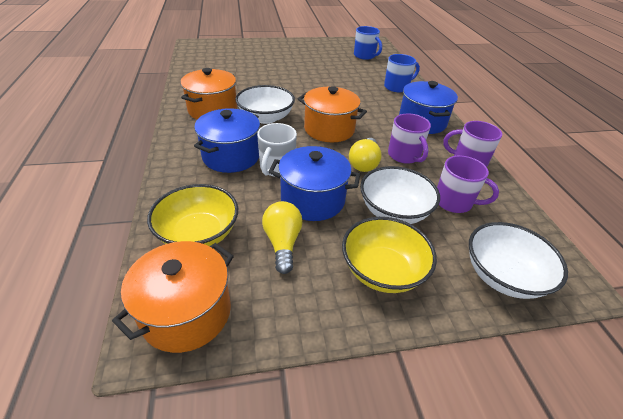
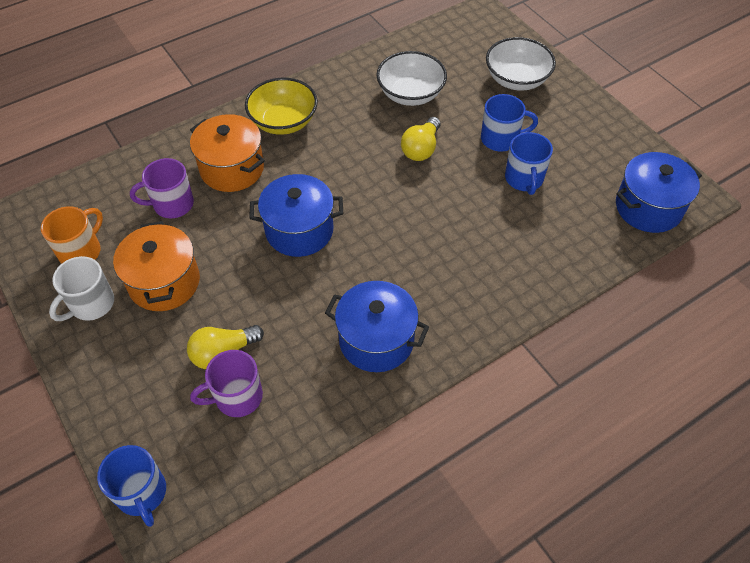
blue mug: 2 -> 3
orange mug: 0 -> 1
orange pot: 3 -> 2
purple mug: 3 -> 2
white bowl: 3 -> 2
yellow bowl: 2 -> 1

